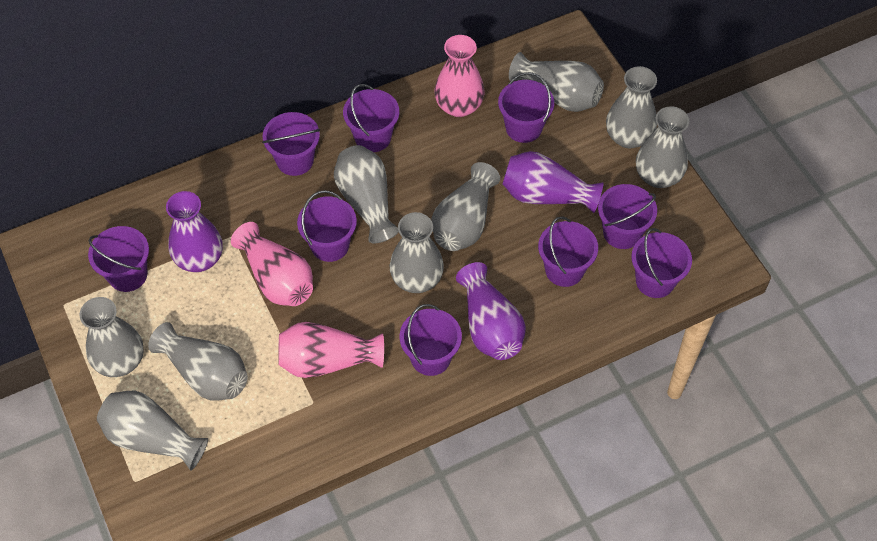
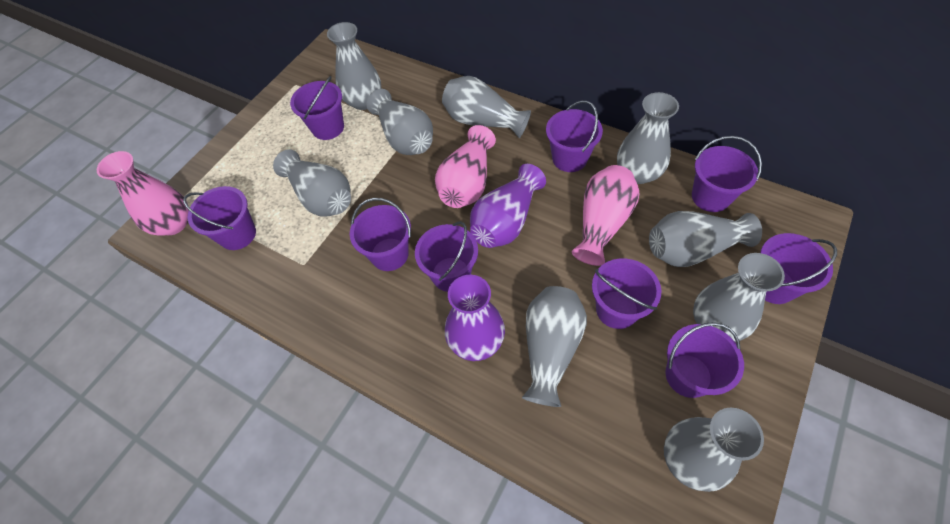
purple vase: 3 -> 2

